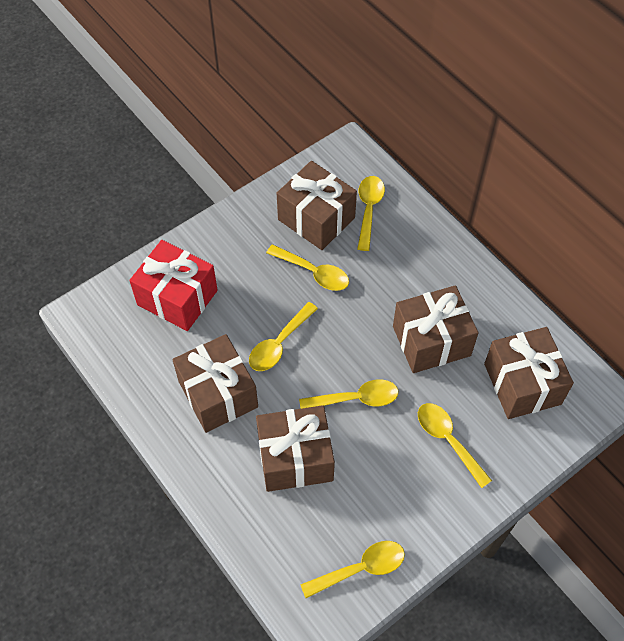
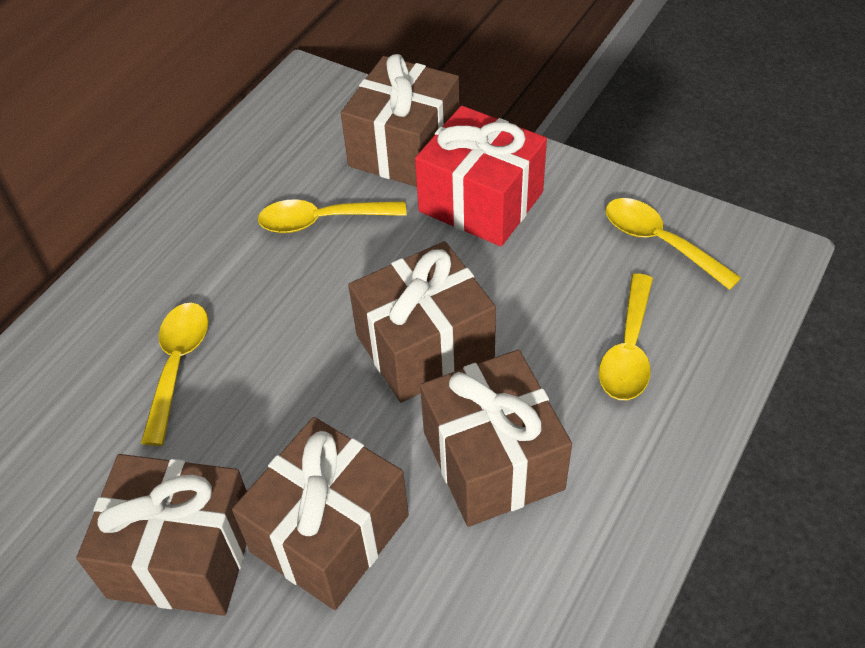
yellow spoon: 6 -> 4

